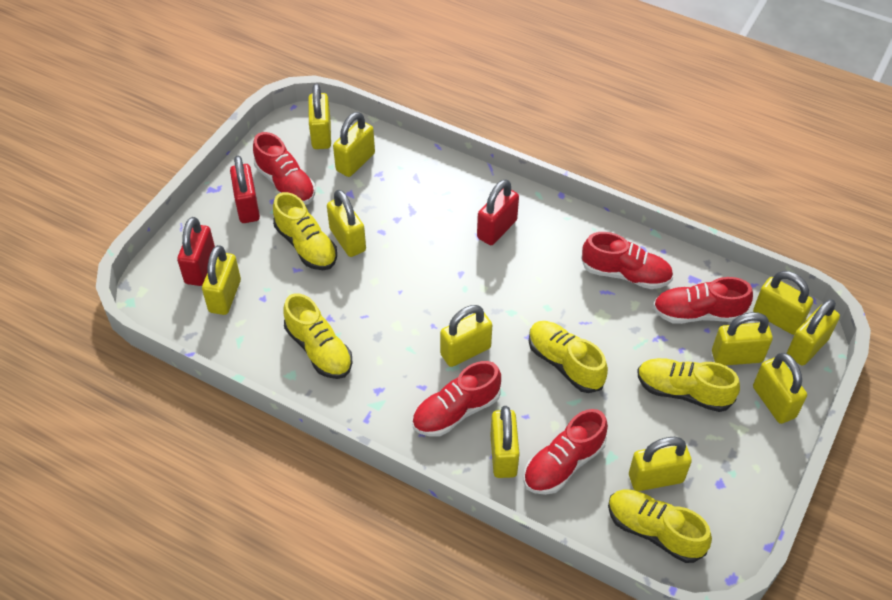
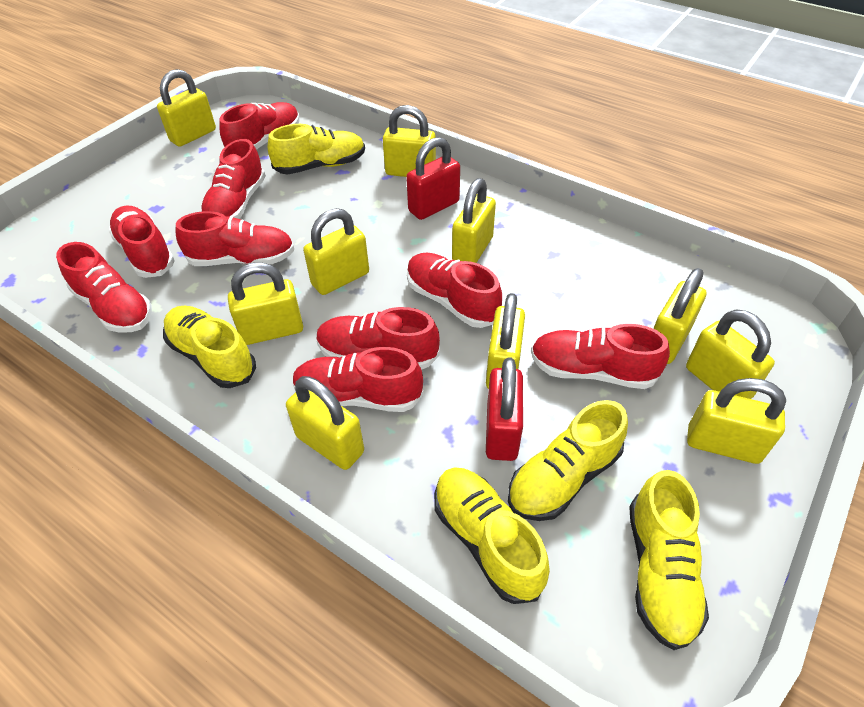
red padlock: 3 -> 2
red shoe: 5 -> 9
yellow padlock: 11 -> 10

